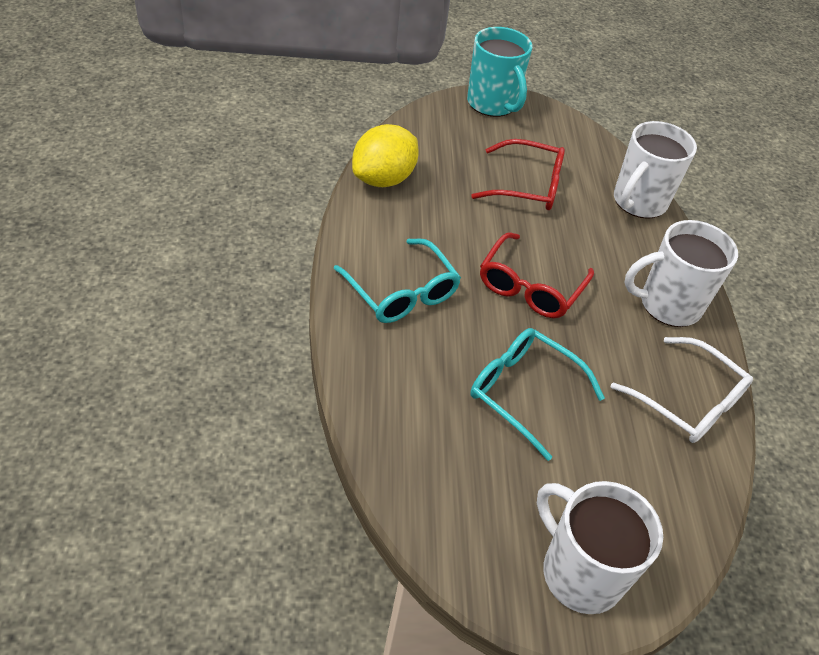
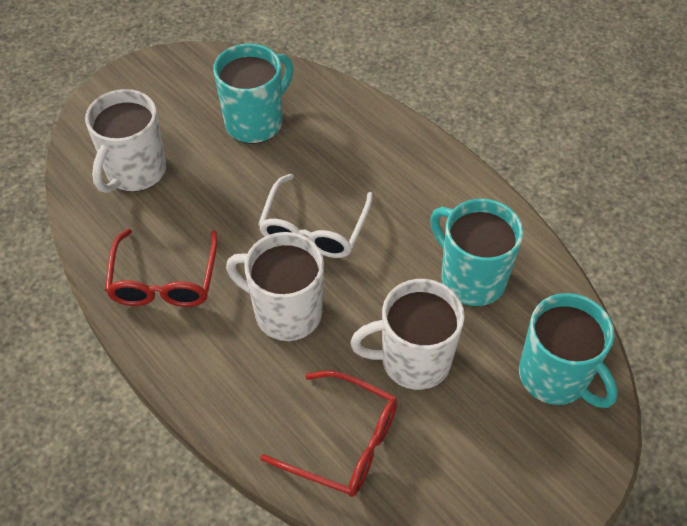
turquoise glasses: 2 -> 0
turquoise mug: 1 -> 3
yellow lemon: 1 -> 0

